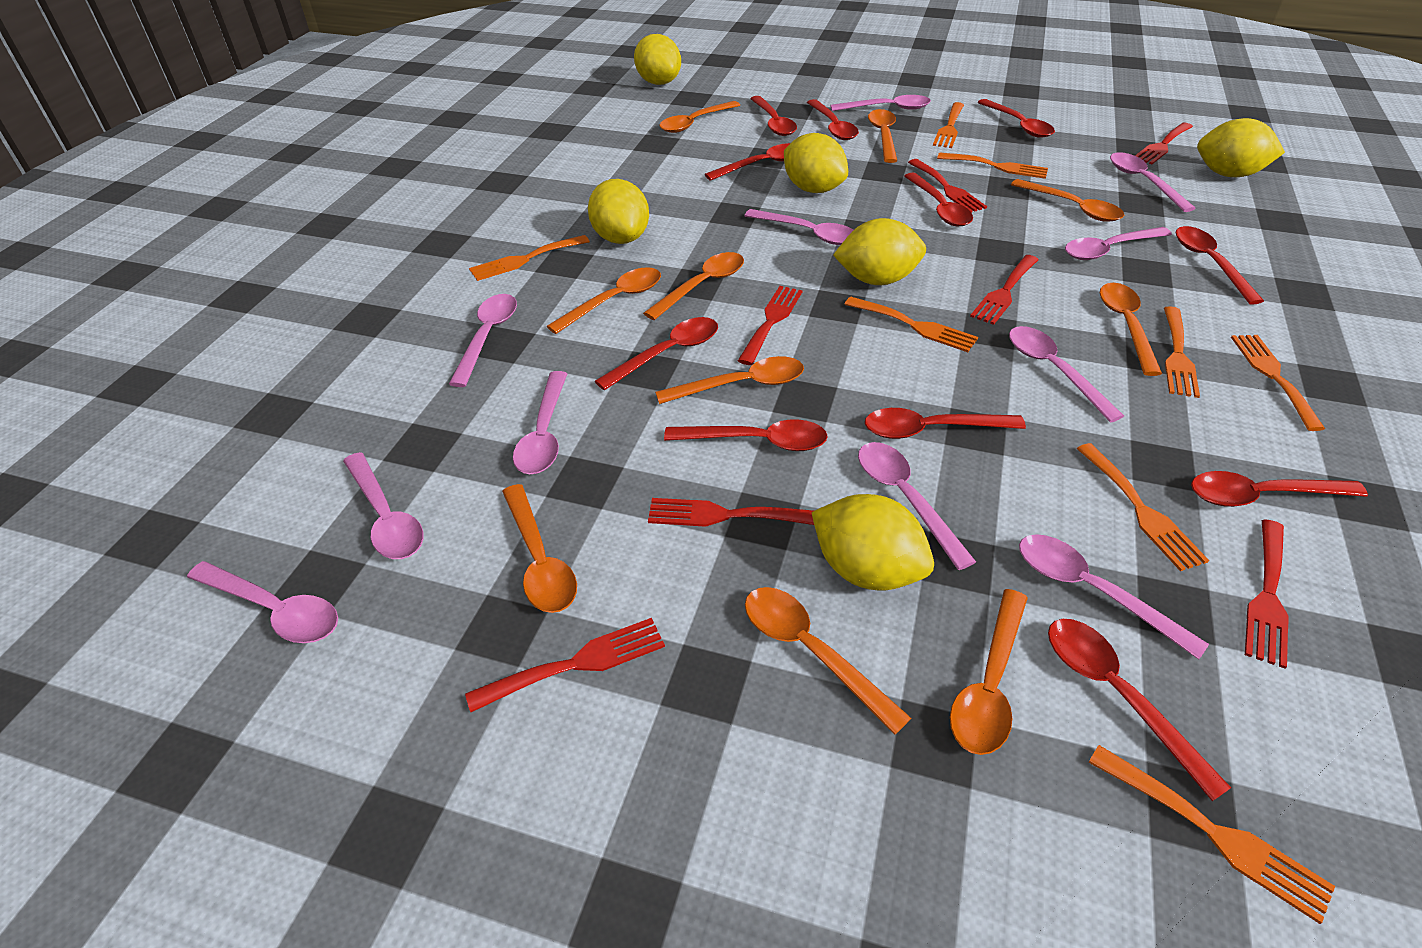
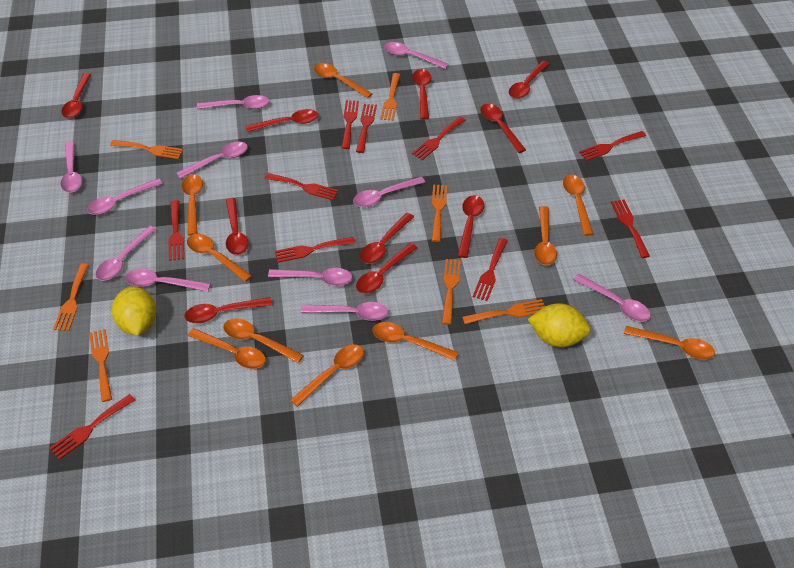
orange fork: 8 -> 7
red fork: 7 -> 10
red spoon: 11 -> 10
yellow lemon: 6 -> 2

